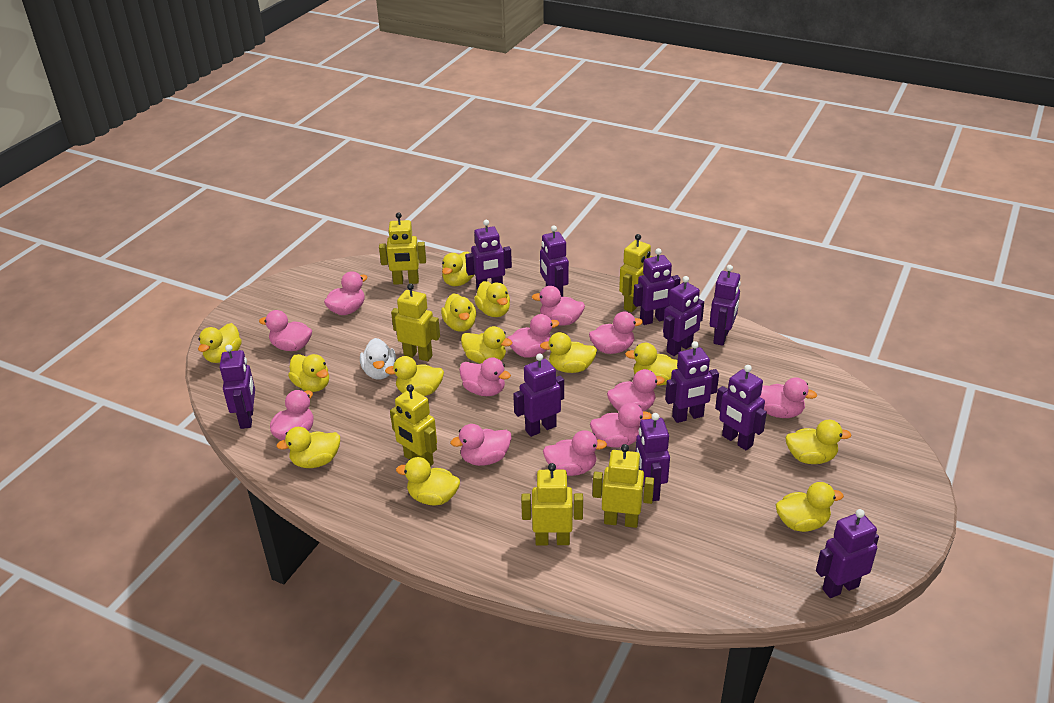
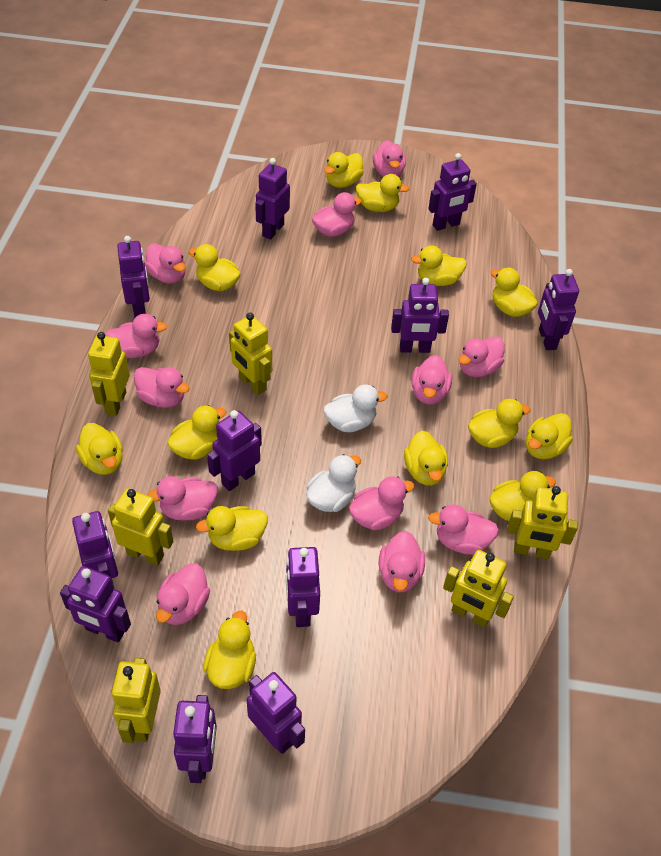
white duck: 1 -> 2

